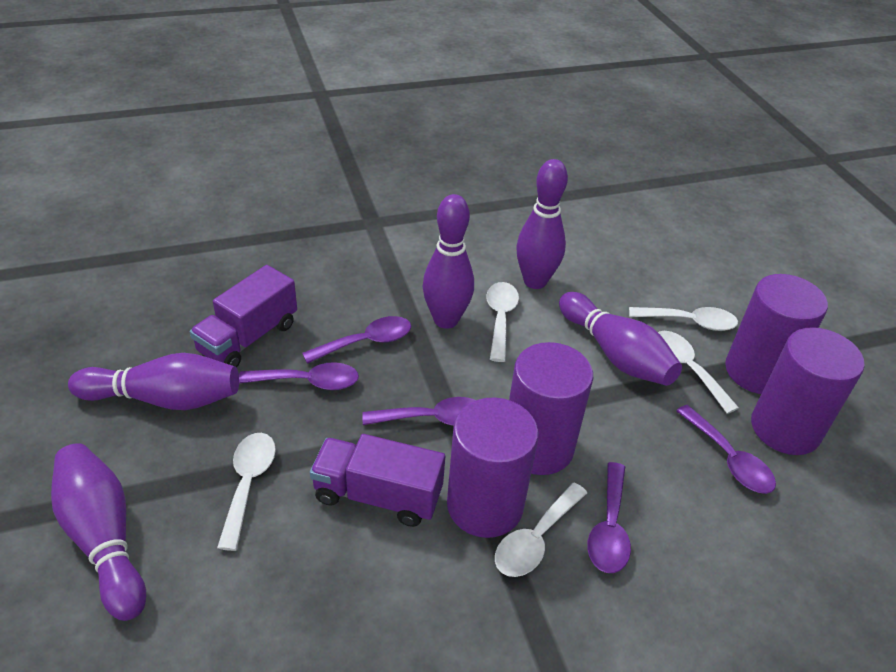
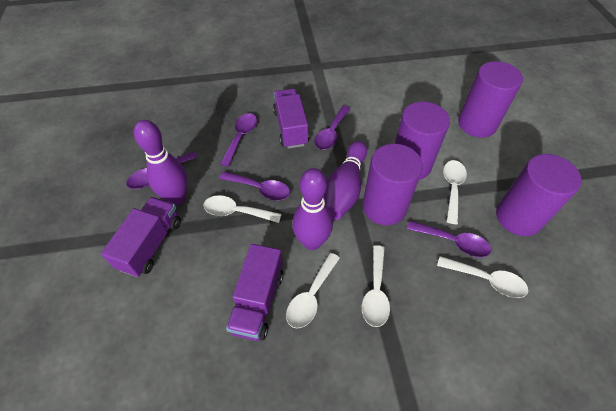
purple bowling pin: 5 -> 3
purple truck: 2 -> 3

